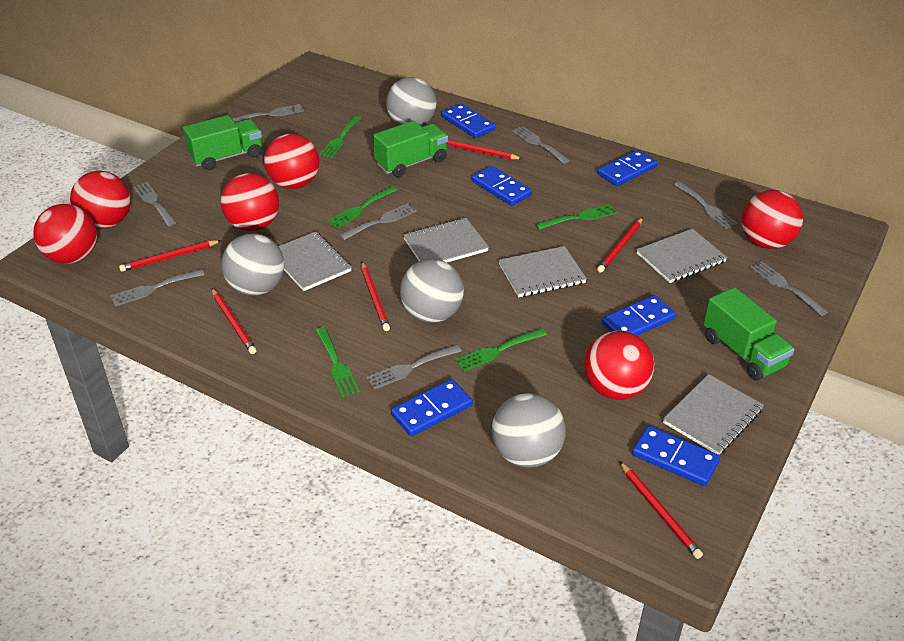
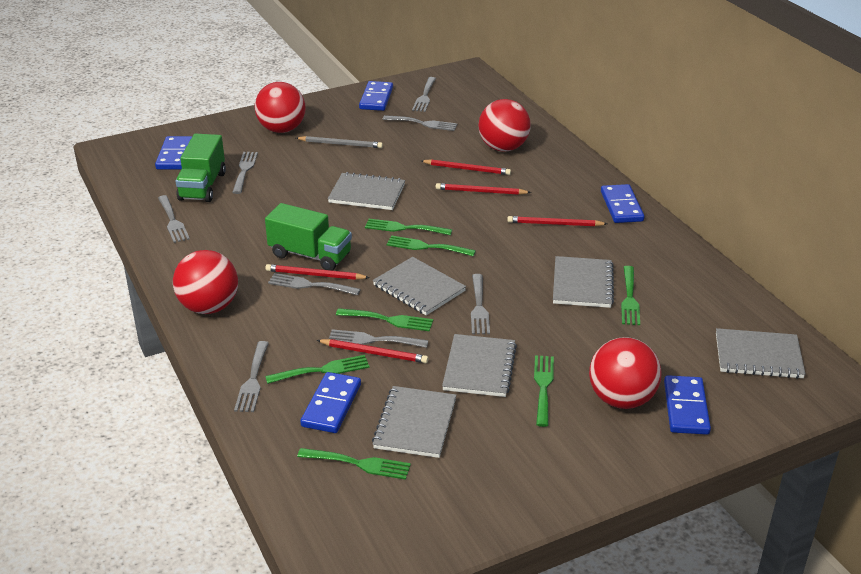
blue domino: 6 -> 5
green fork: 5 -> 7
green truck: 3 -> 2
grey ball: 4 -> 0
grey notebook: 5 -> 6
grey pencil: 0 -> 1
red ball: 6 -> 4
red pencil: 6 -> 5

